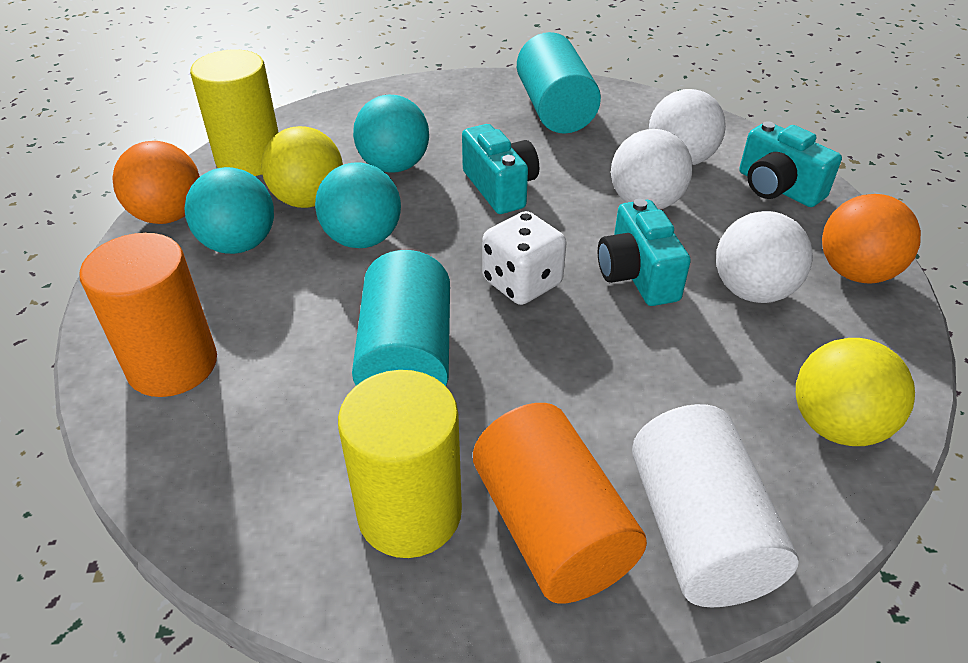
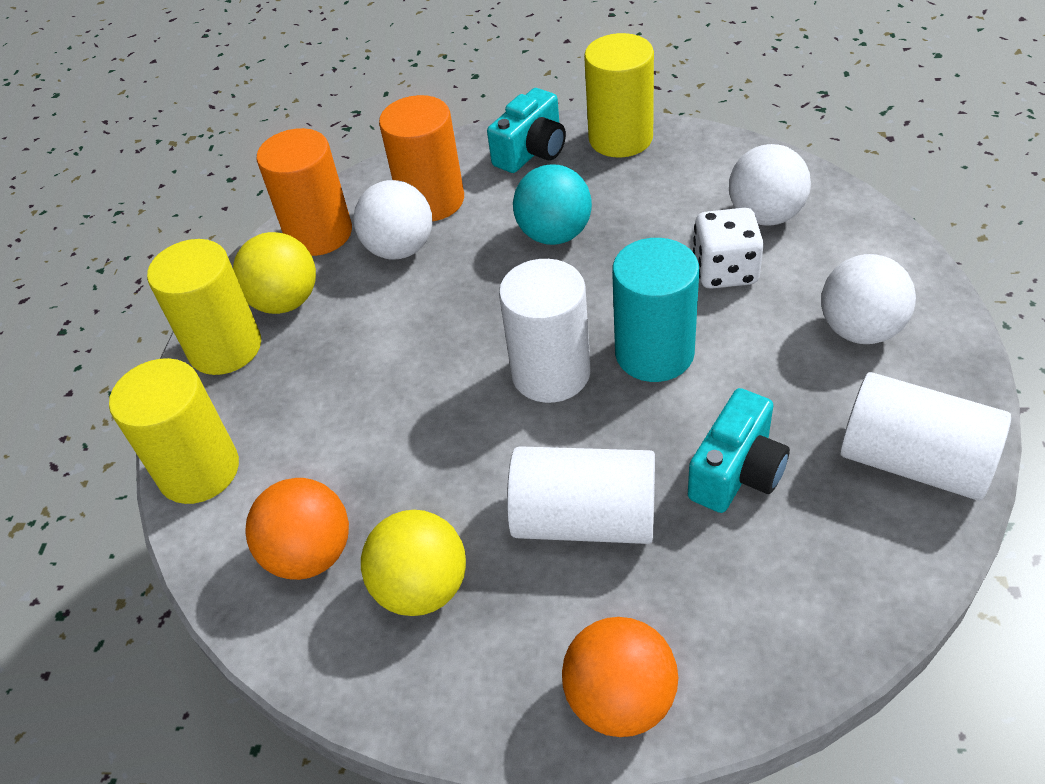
turquoise ball: 3 -> 1
turquoise camera: 3 -> 2
turquoise cylinder: 2 -> 1
white cylinder: 1 -> 3
yellow cylinder: 2 -> 3

